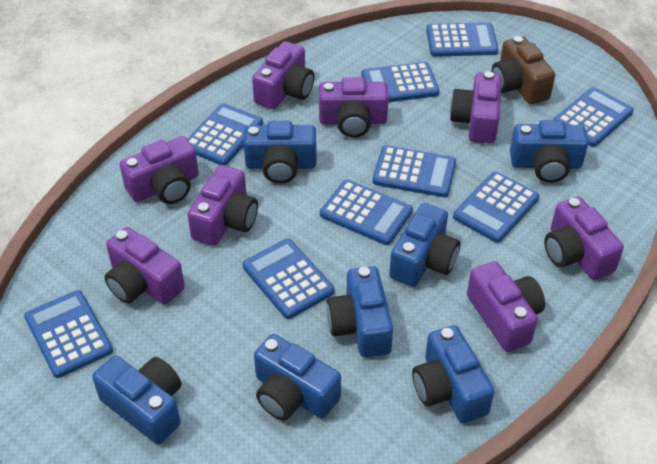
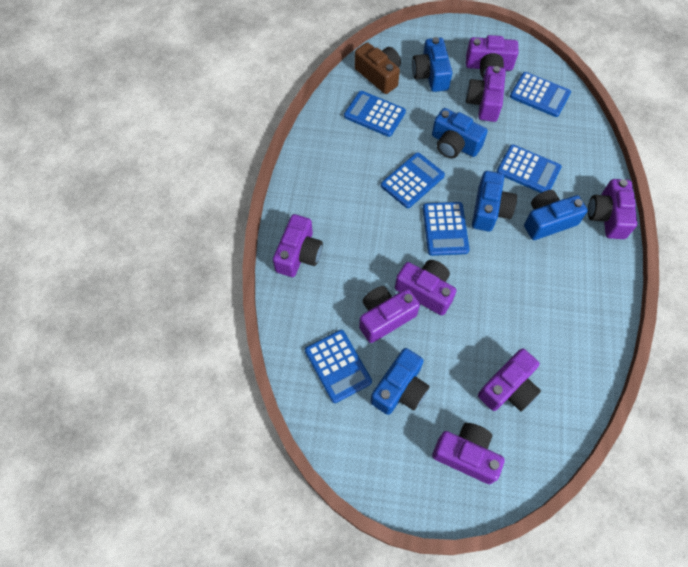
blue calculator: 9 -> 6
blue camera: 7 -> 5

